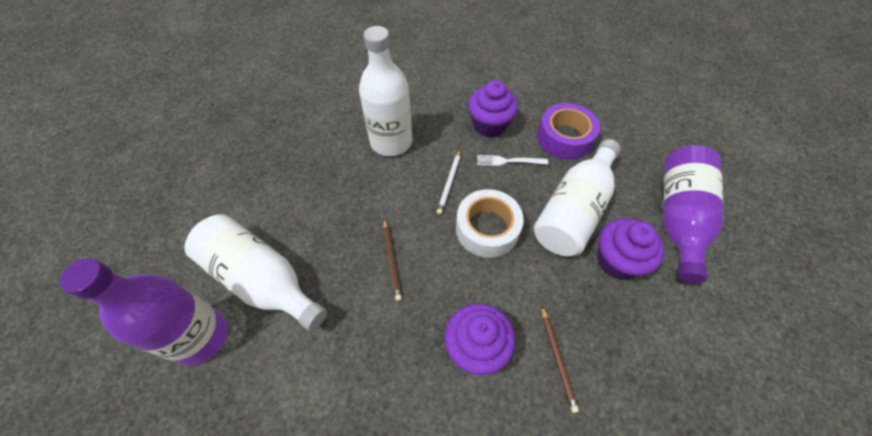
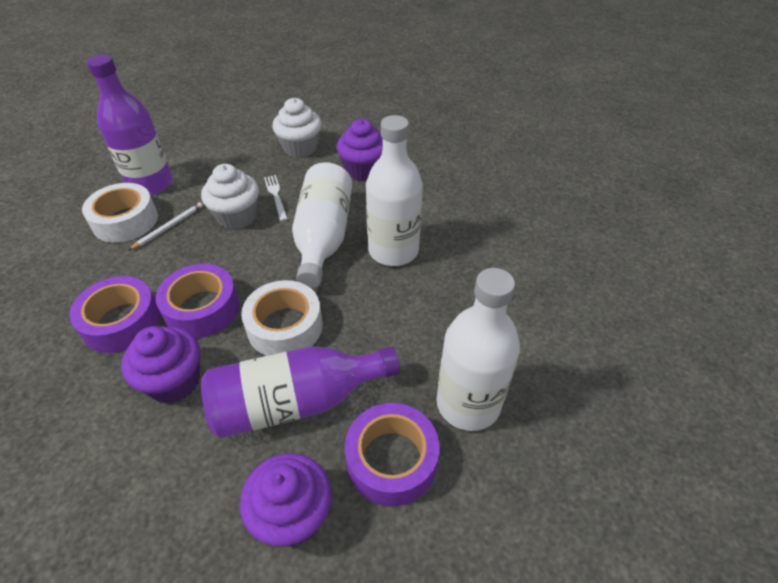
brown pencil: 2 -> 0
purple tape: 1 -> 3
white cupcake: 0 -> 2
white tape: 1 -> 2

